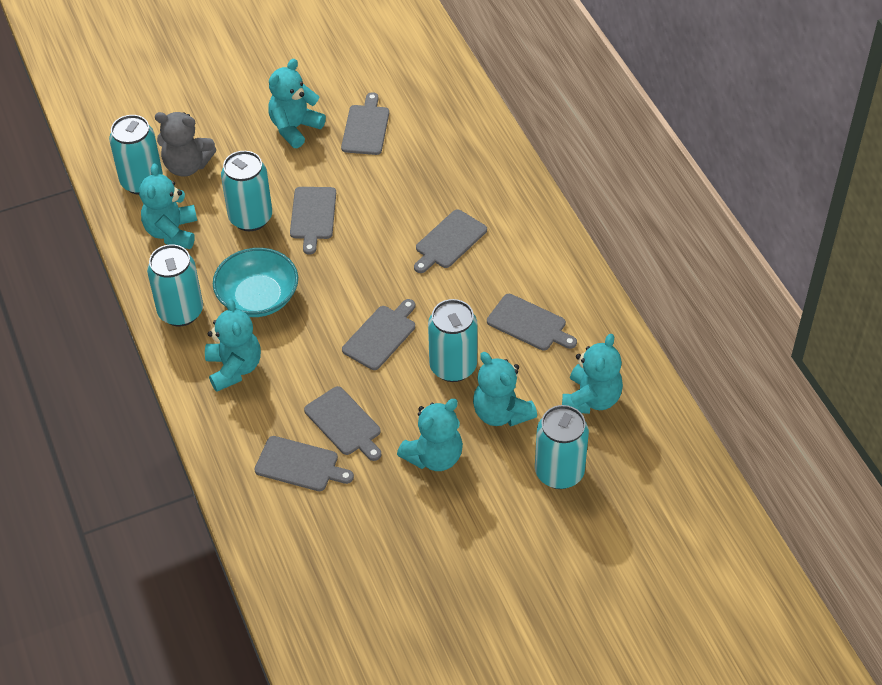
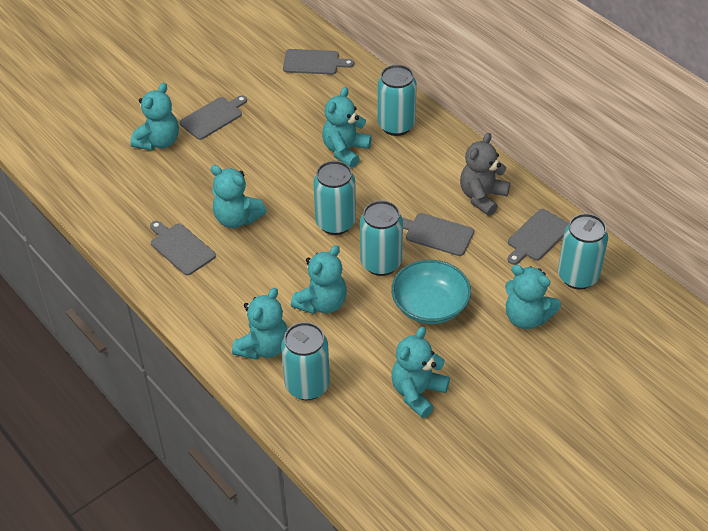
grey cutting board: 7 -> 5
turquoise teddy bear: 6 -> 7

